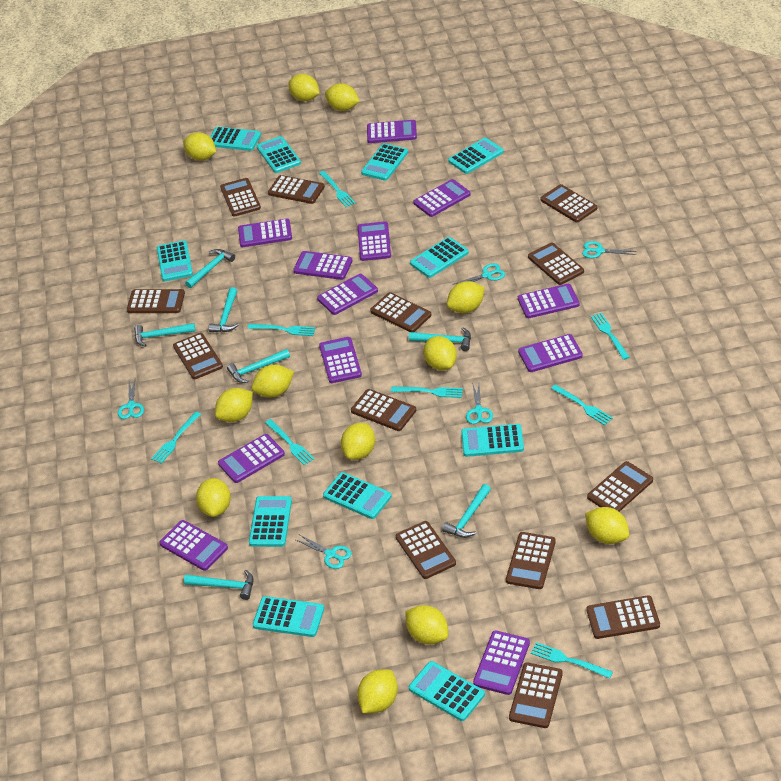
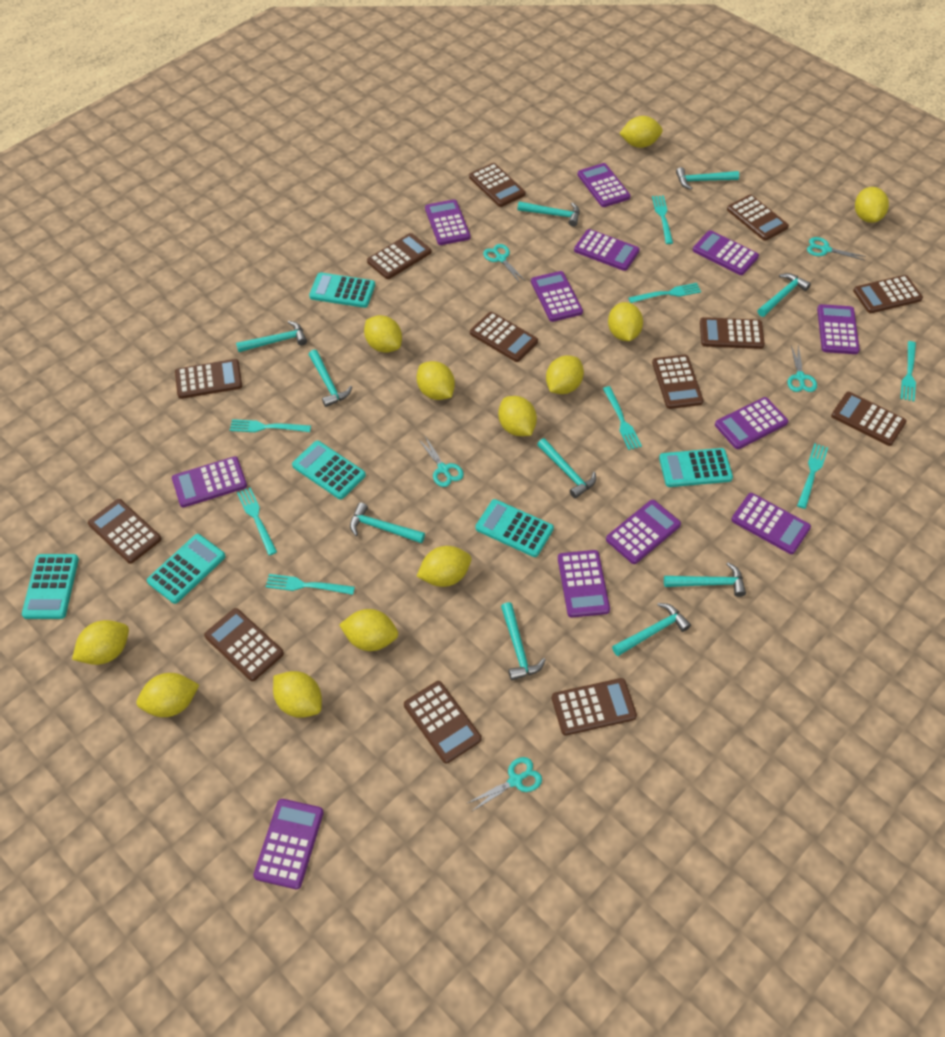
turquoise calculator: 11 -> 6
turquoise hammer: 7 -> 10

